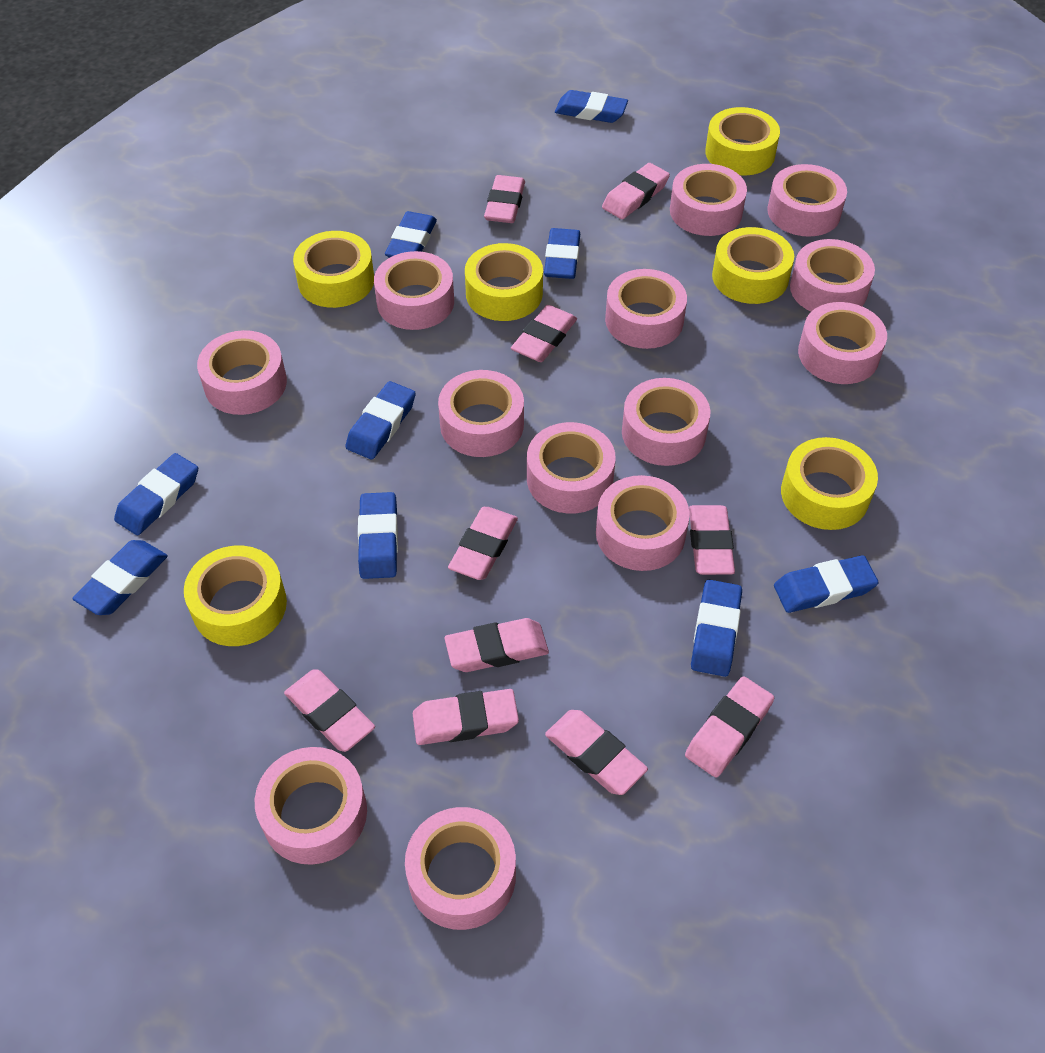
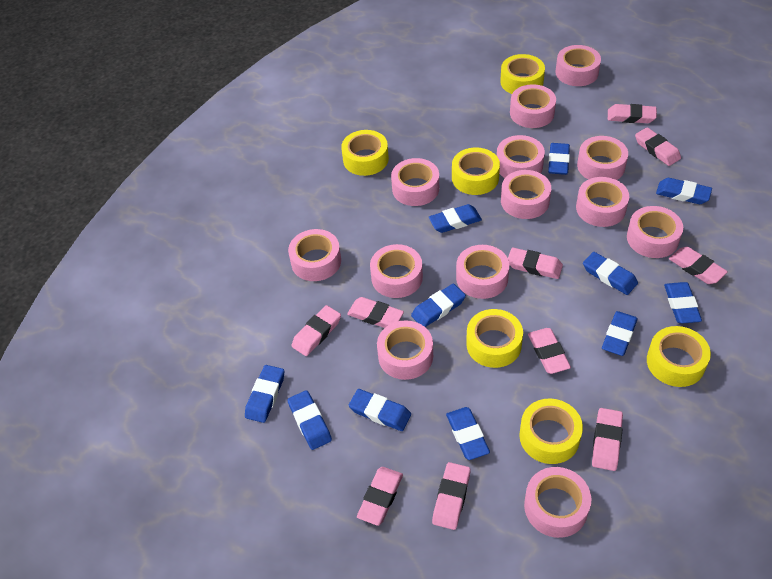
blue eraser: 9 -> 11

